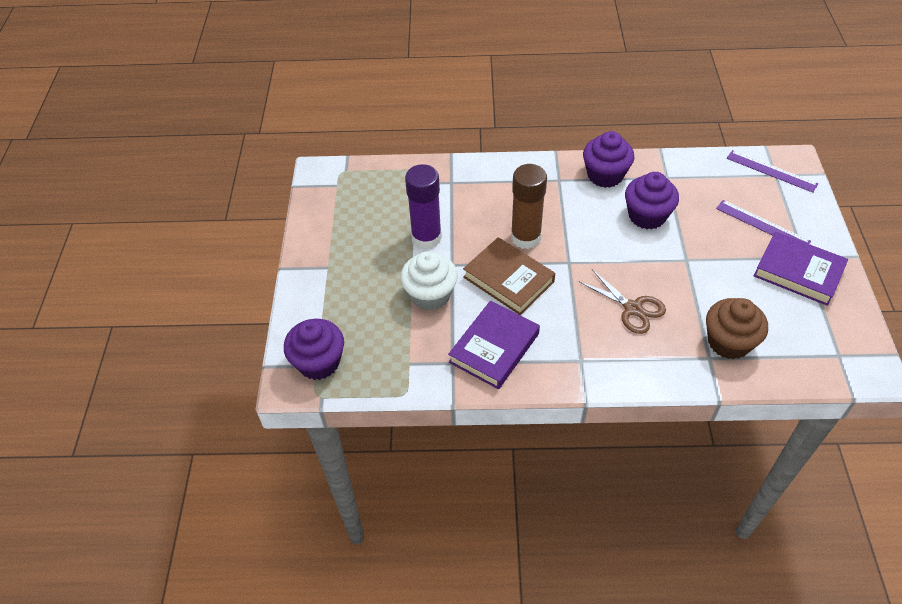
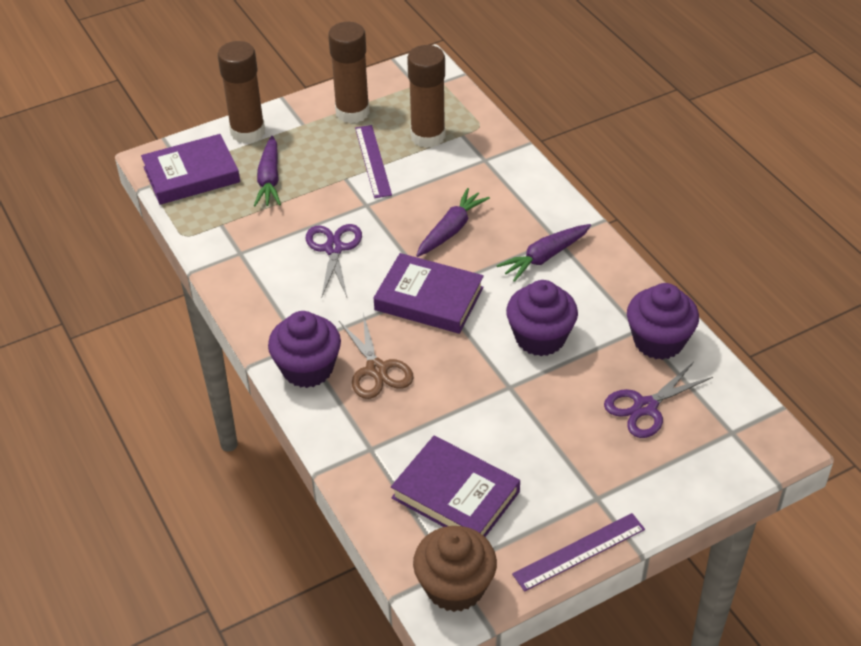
brown book: 1 -> 0
brown glue stick: 1 -> 3
purple book: 2 -> 3
purple carrot: 0 -> 3
purple glue stick: 1 -> 0
purple scissors: 0 -> 2
white cupcake: 1 -> 0

